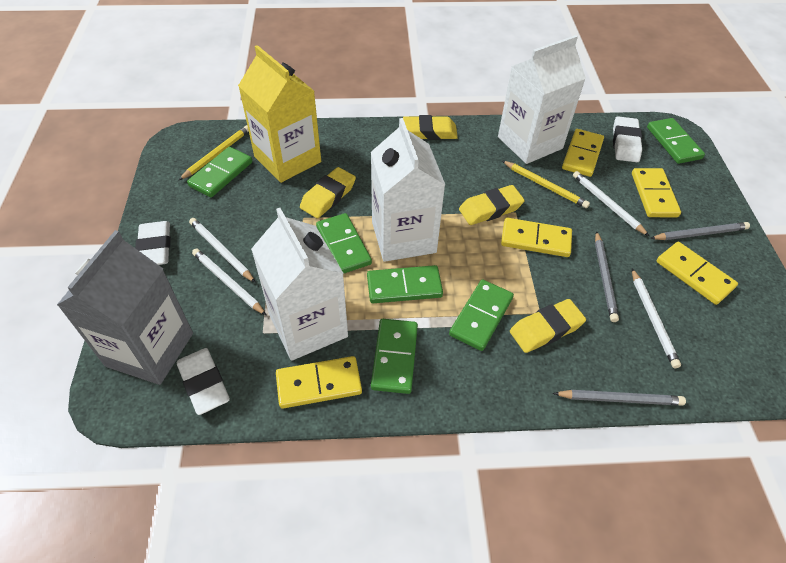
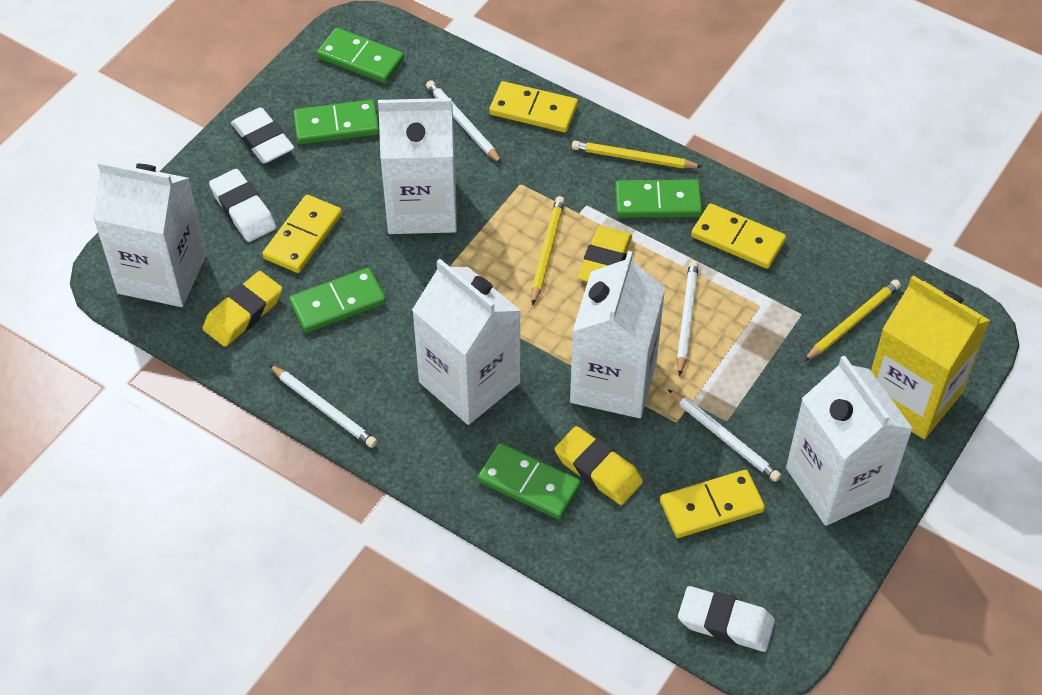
green domino: 6 -> 5
grey carton: 1 -> 0
grey pencil: 3 -> 0
white carton: 3 -> 5
yellow domino: 5 -> 4
yellow eraser: 4 -> 3
yellow pencil: 2 -> 3

